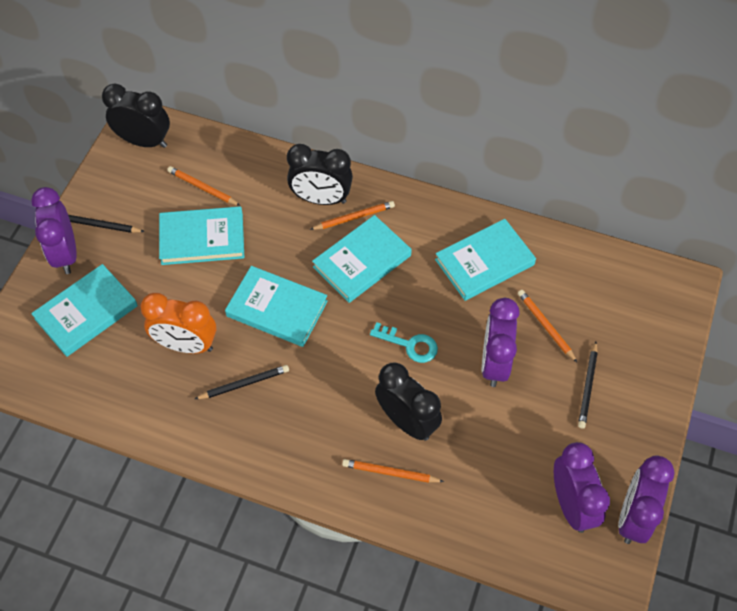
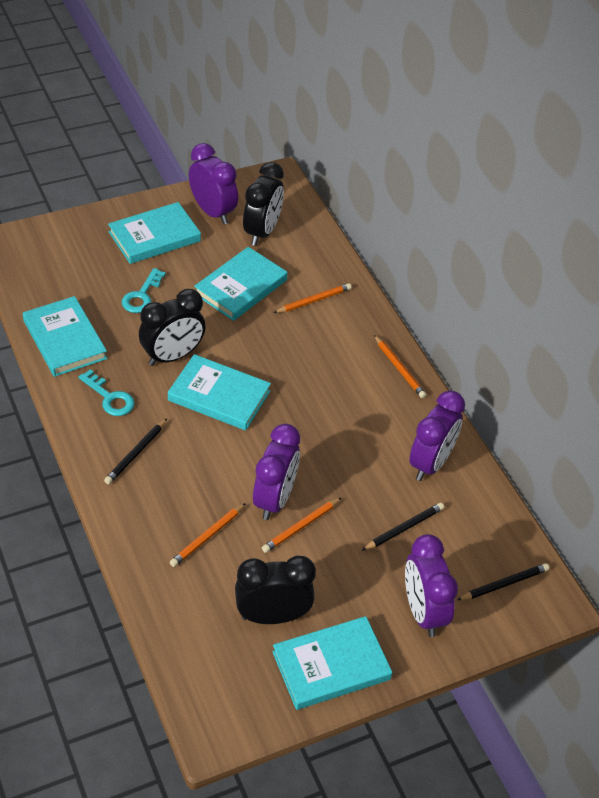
orange clock: 1 -> 0
turquoise key: 1 -> 2

